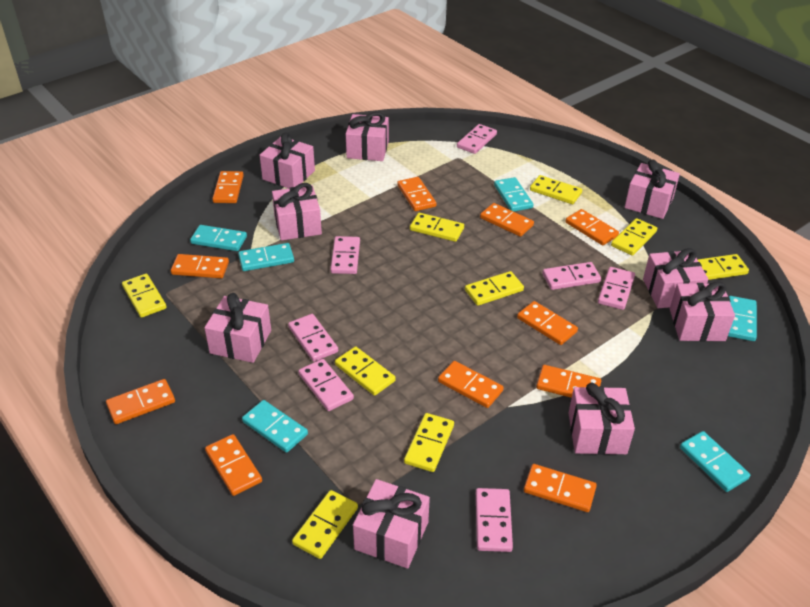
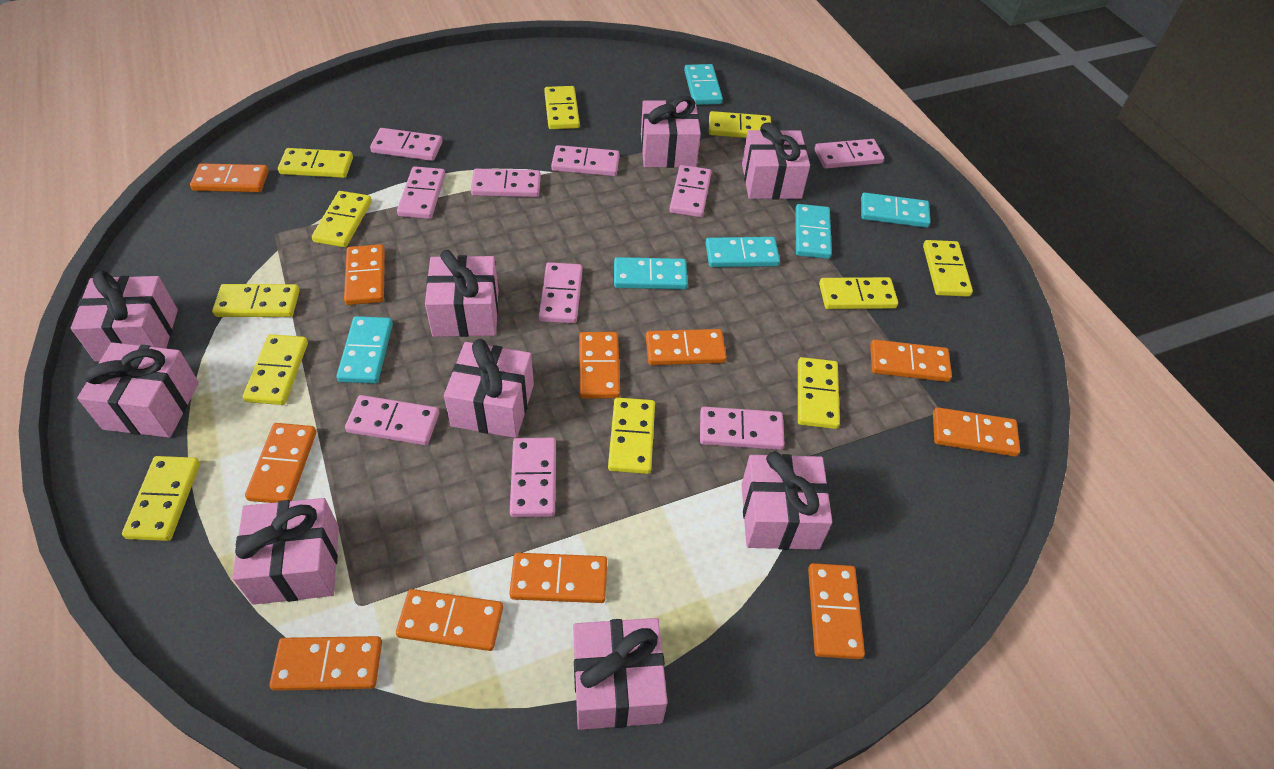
pink domino: 7 -> 10
yellow domino: 9 -> 11

